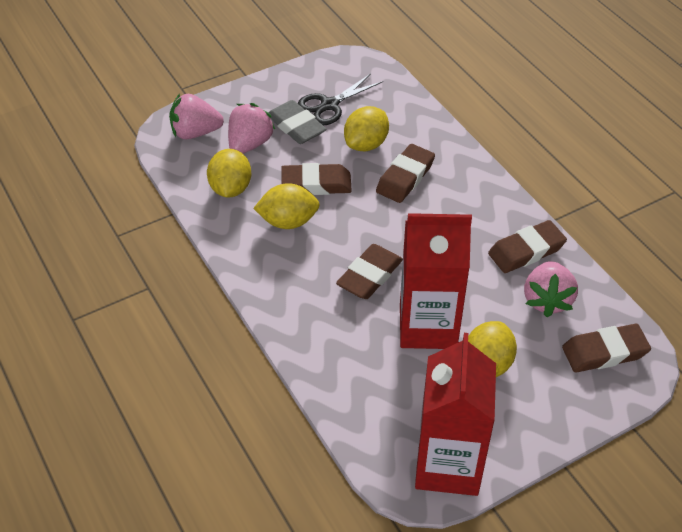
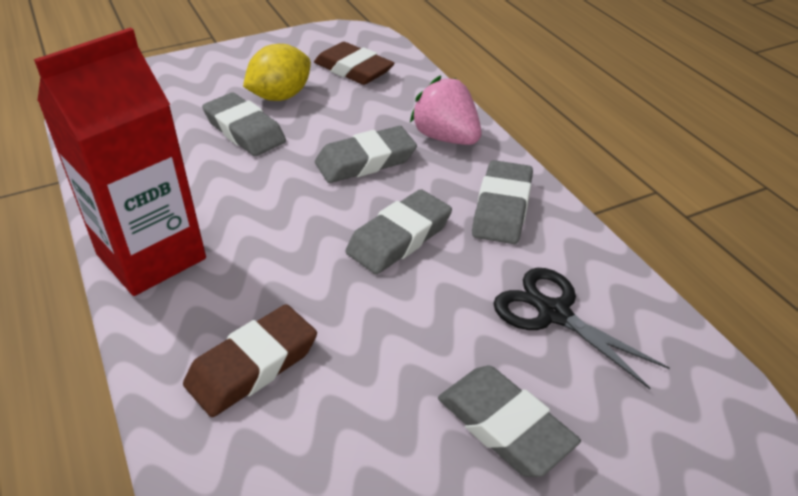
brown eraser: 5 -> 2
grey eraser: 1 -> 5
pink strawberry: 3 -> 1
red carton: 2 -> 1
yellow lemon: 4 -> 1

